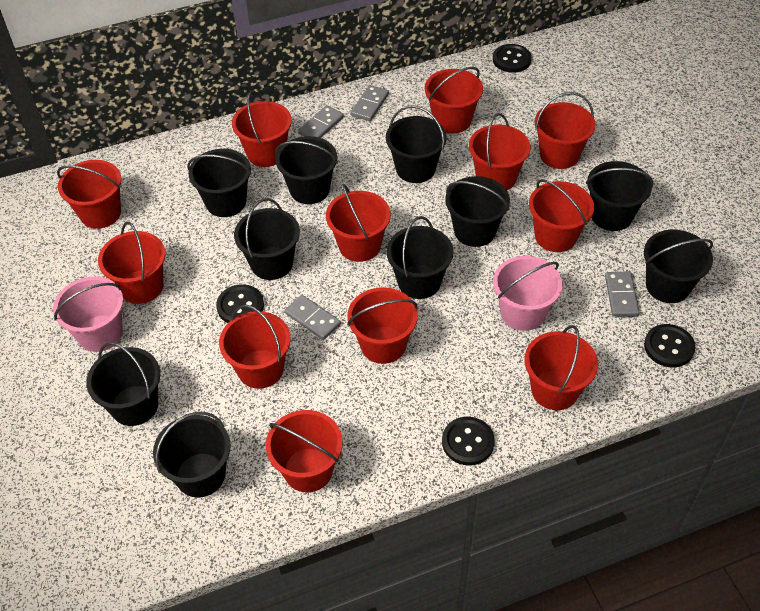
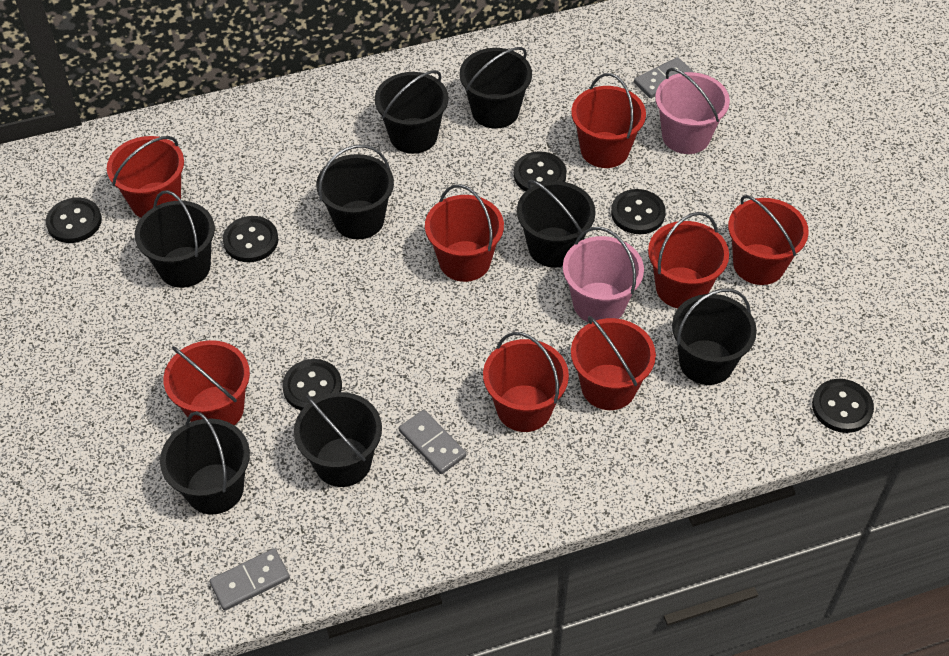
black bucket: 10 -> 8
black button: 4 -> 6
grey domino: 4 -> 3
red bucket: 12 -> 8

